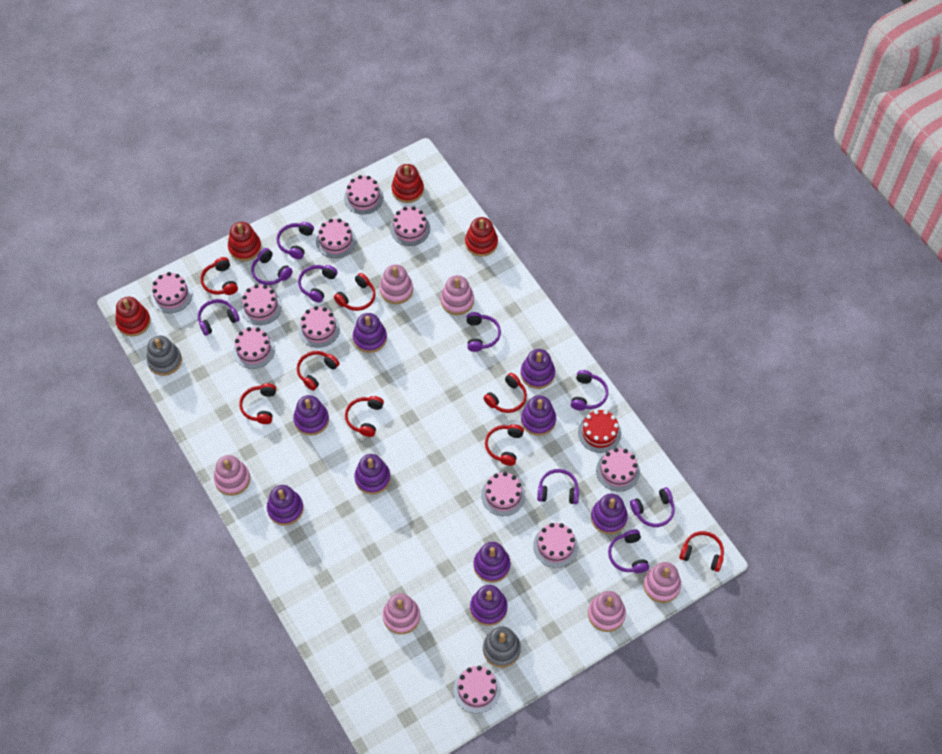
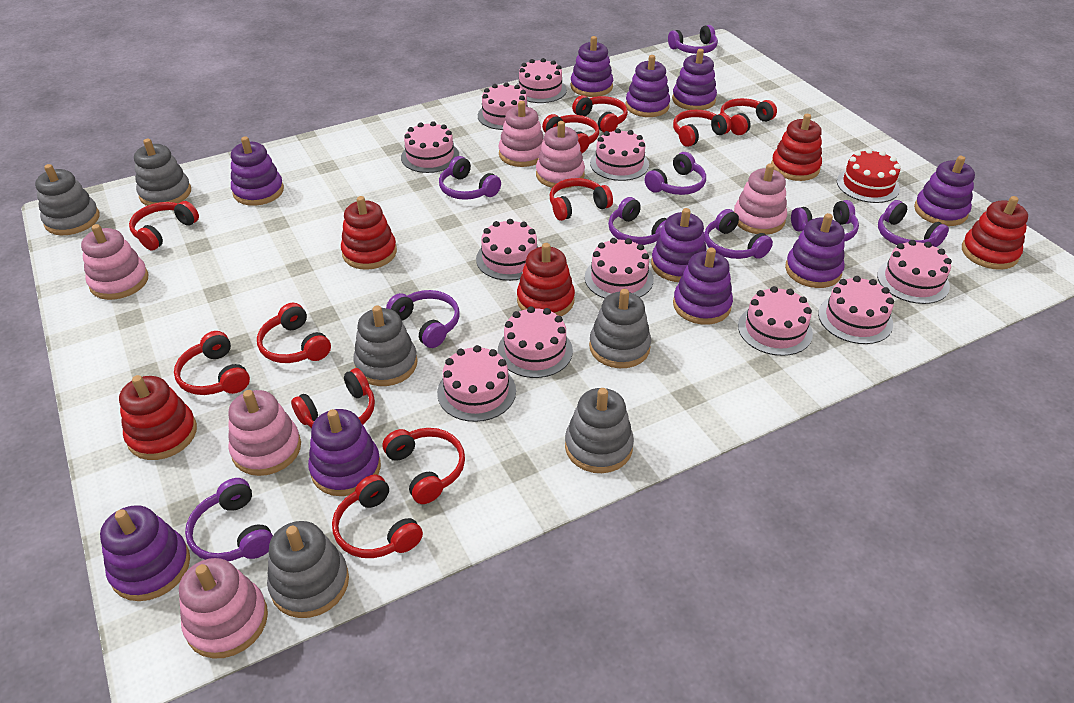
grey stacking toy: 2 -> 6
purple stacking toy: 9 -> 10
red headphones: 8 -> 11
red stacking toy: 4 -> 5

